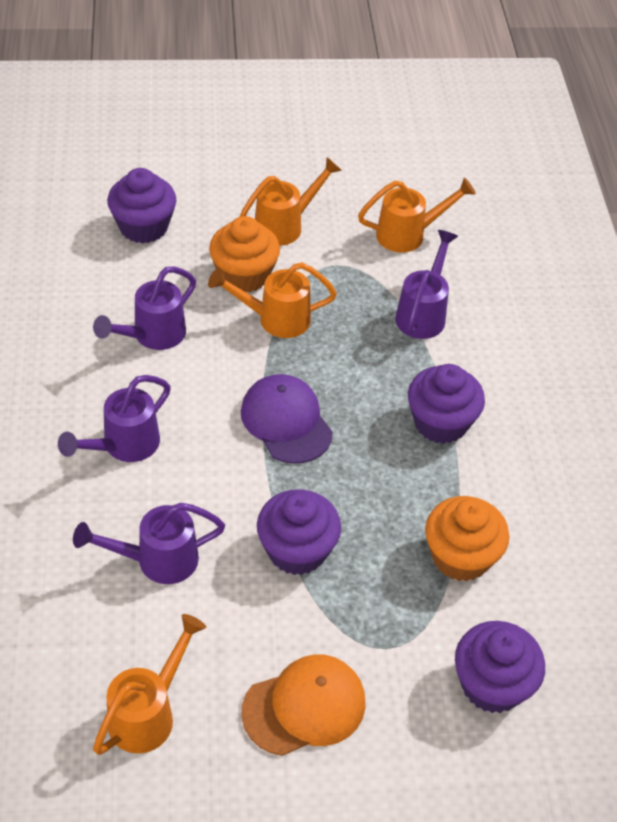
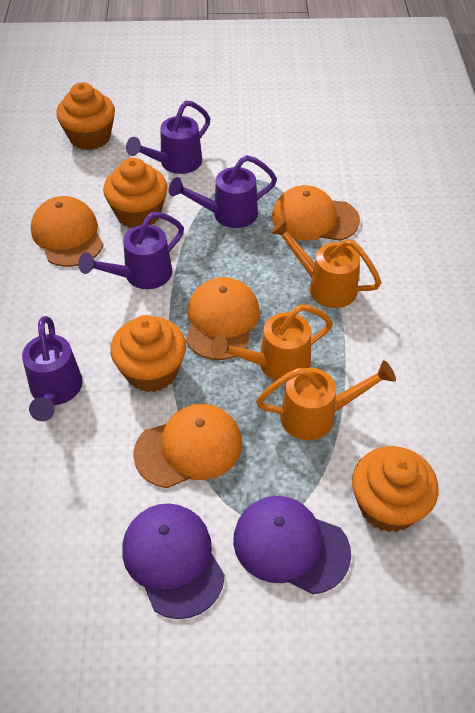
orange cap: 1 -> 4
orange cupcake: 2 -> 4
orange watering can: 4 -> 3
purple cap: 1 -> 2
purple cupcake: 4 -> 0

